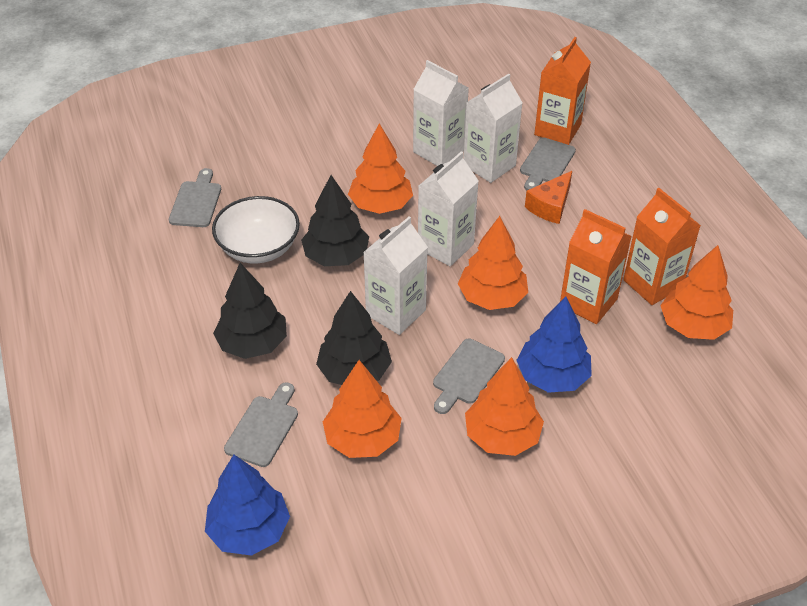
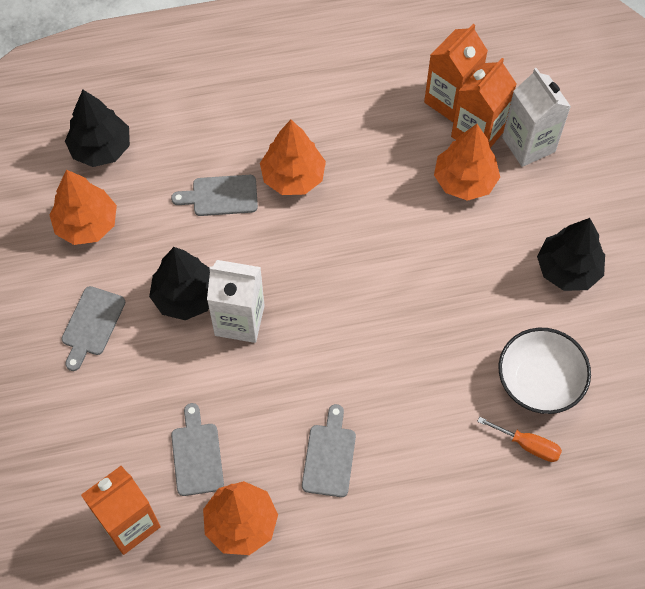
blue tree: 2 -> 0
orange cheese: 1 -> 0
orange screwdriver: 0 -> 1
orange tree: 5 -> 4
white carton: 4 -> 2

